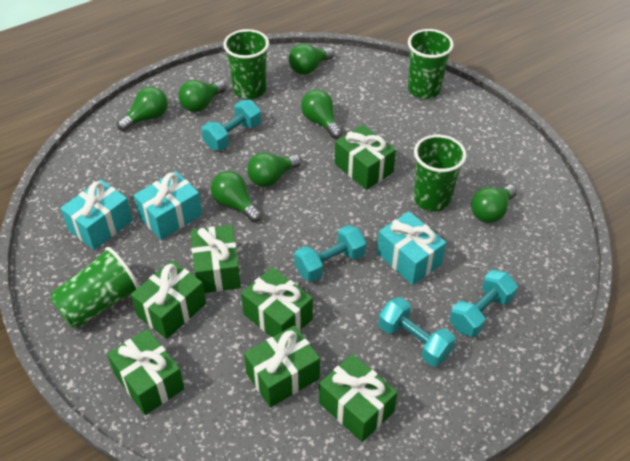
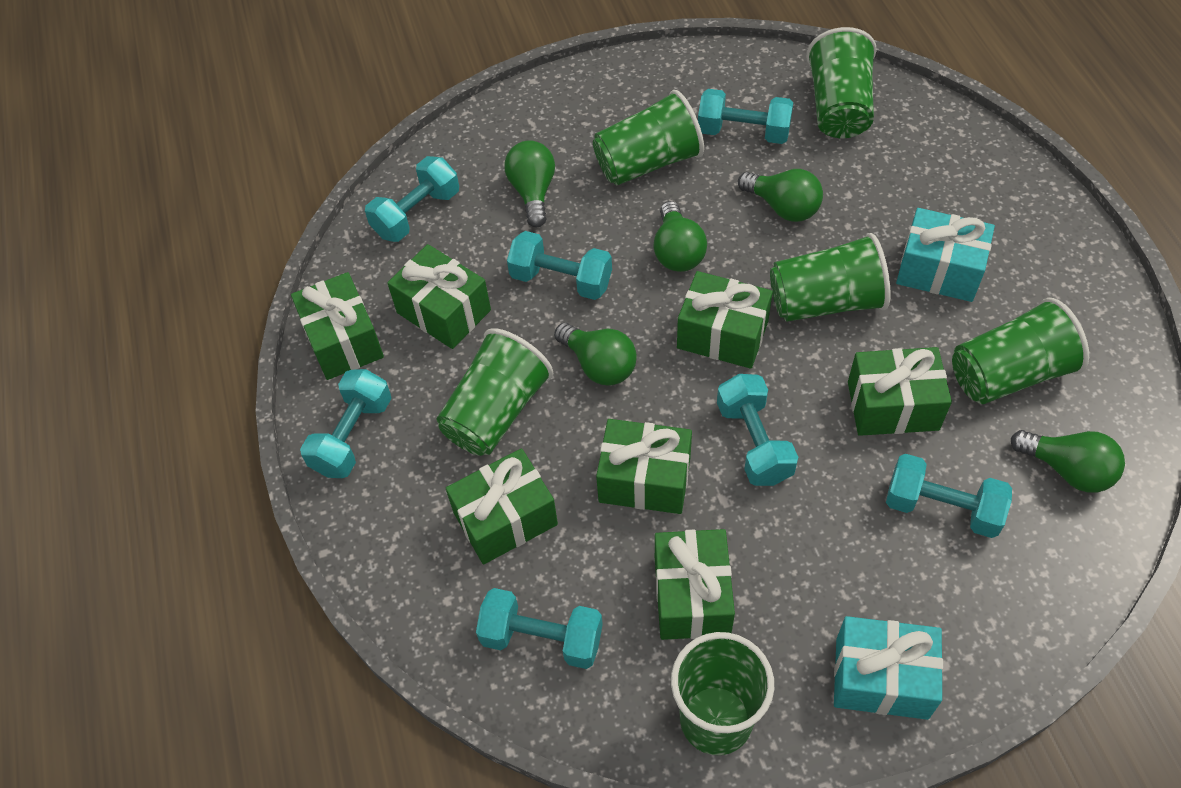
green cup: 4 -> 6
green light bulb: 7 -> 5
turquoise dumbbell: 4 -> 7
turquoise gift: 3 -> 2

